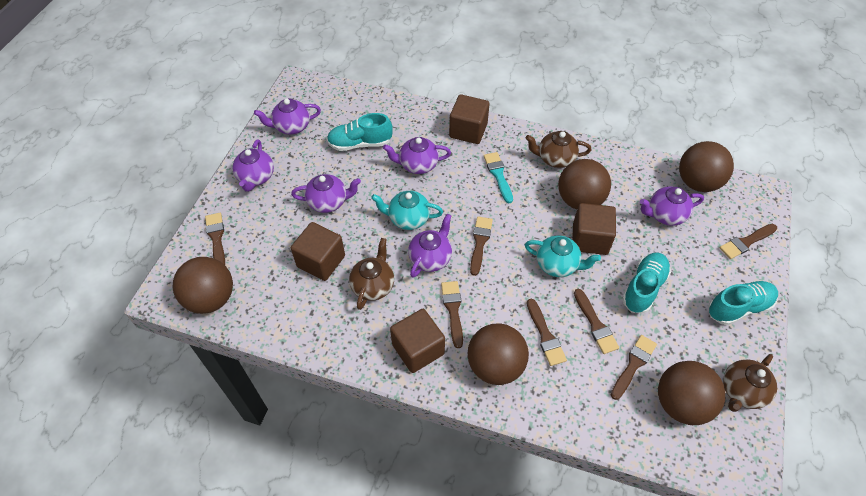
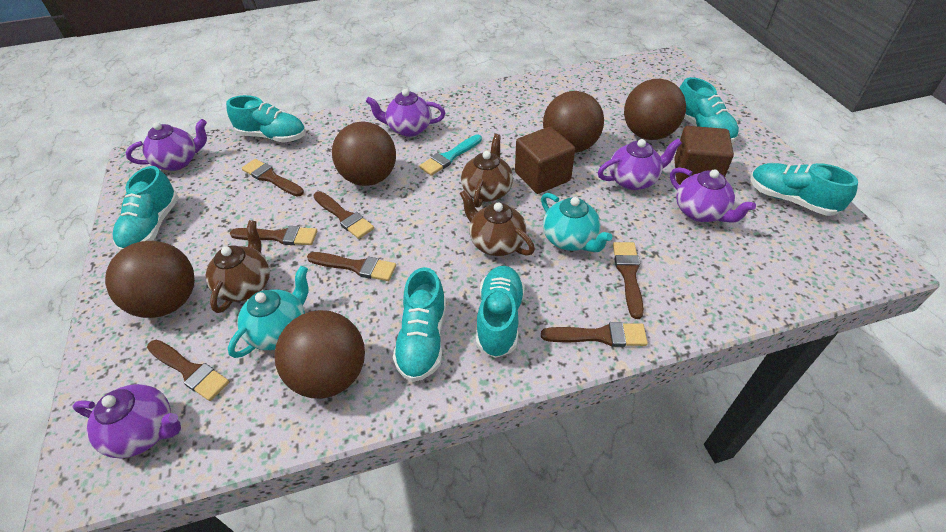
brown cube: 4 -> 2
purple teapot: 6 -> 5
turquoise shoe: 3 -> 6

